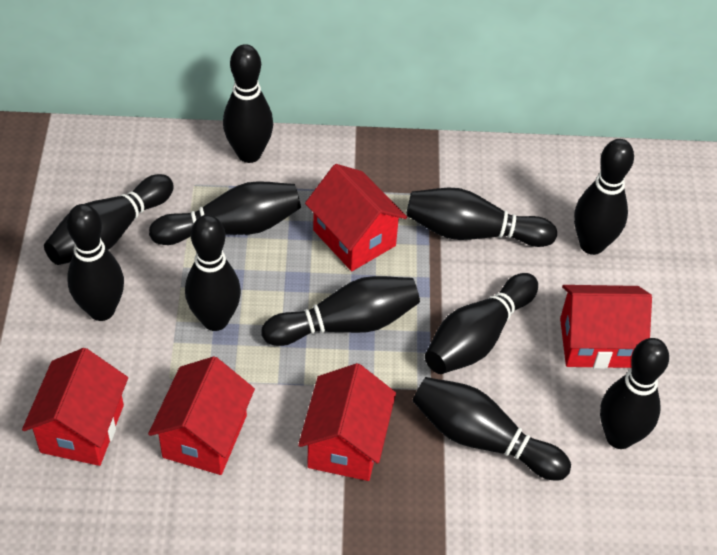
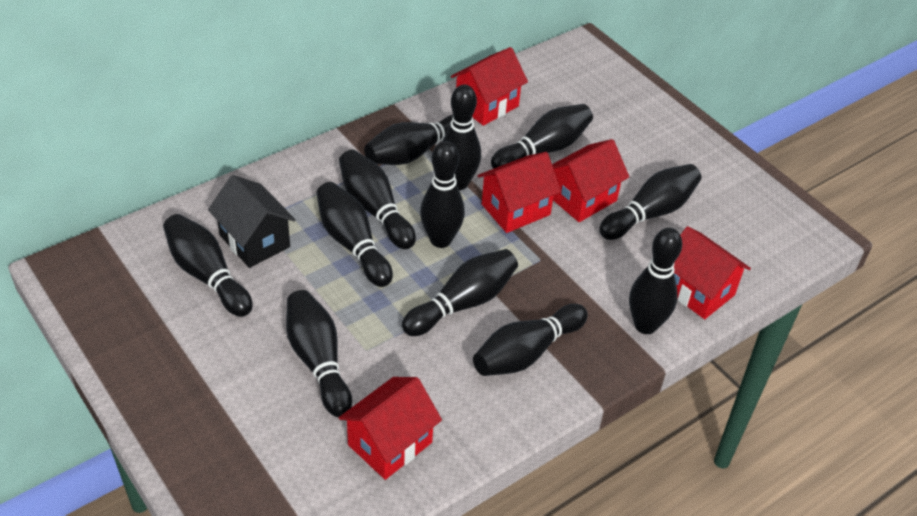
black bowling pin: 11 -> 12
black house: 0 -> 1

